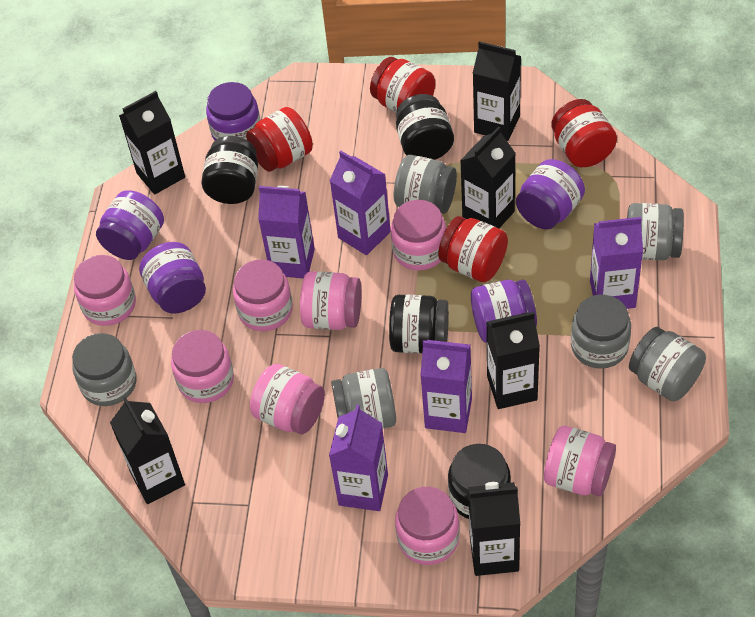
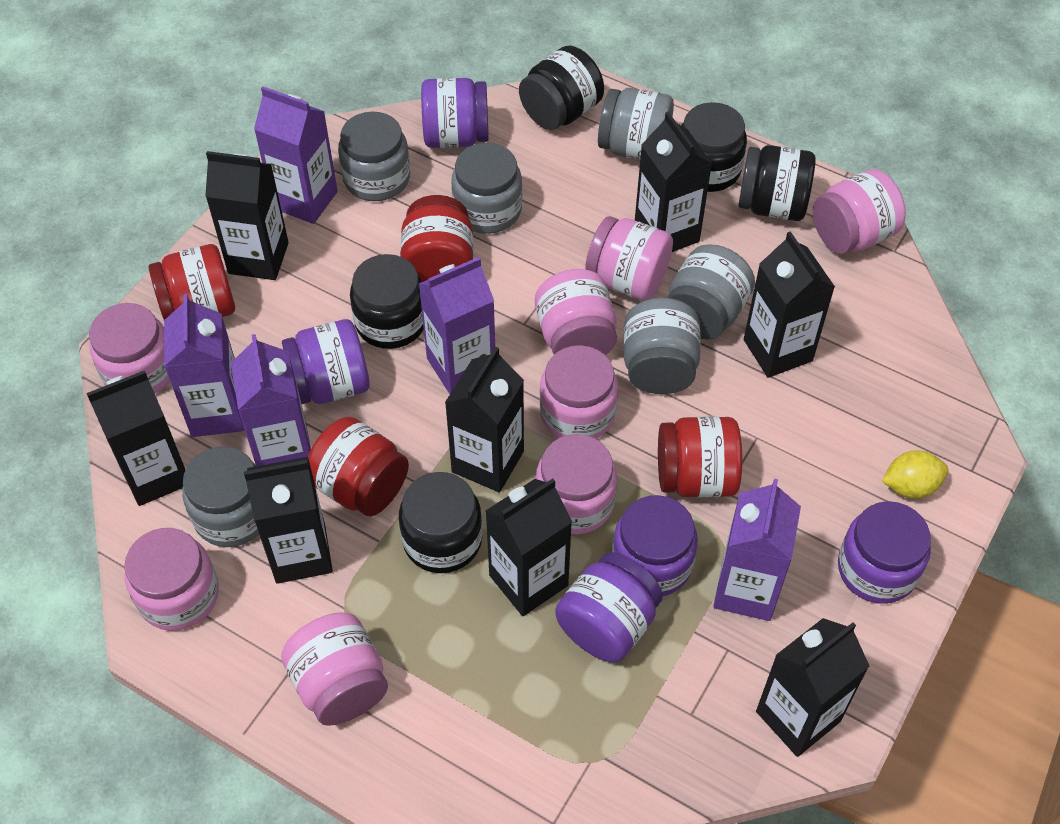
black carton: 6 -> 8
black jar: 4 -> 5
yellow lemon: 0 -> 1

